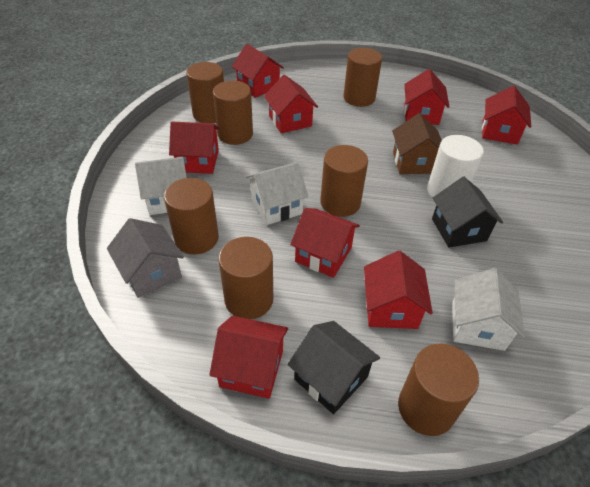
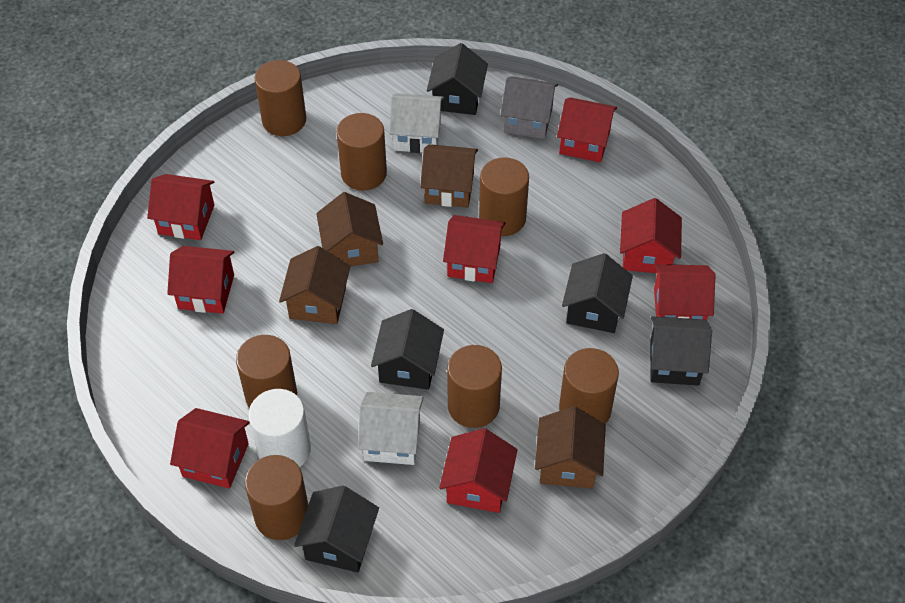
black house: 2 -> 5
brown house: 1 -> 4
white house: 3 -> 2

